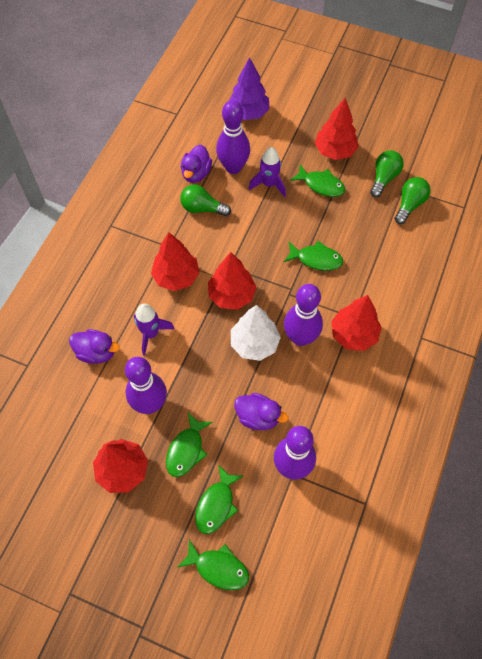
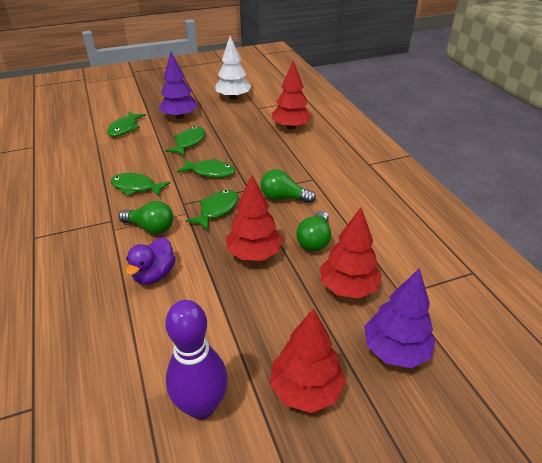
purple bowling pin: 4 -> 1
purple duck: 3 -> 1
purple rocket: 2 -> 0
purple tree: 1 -> 2
red tree: 5 -> 4

